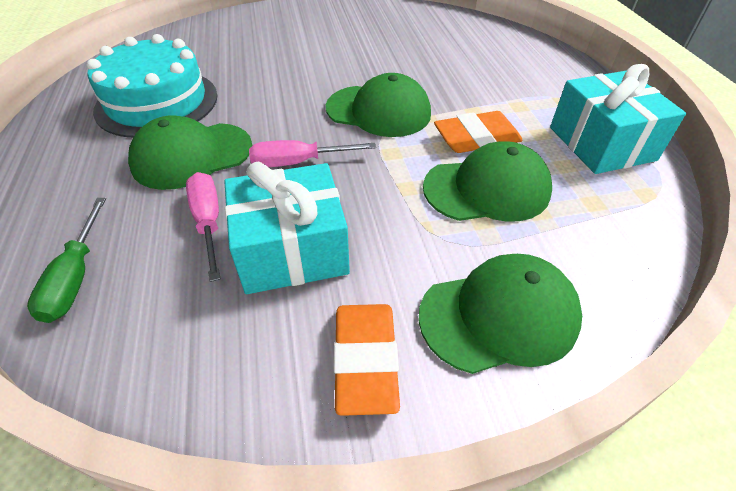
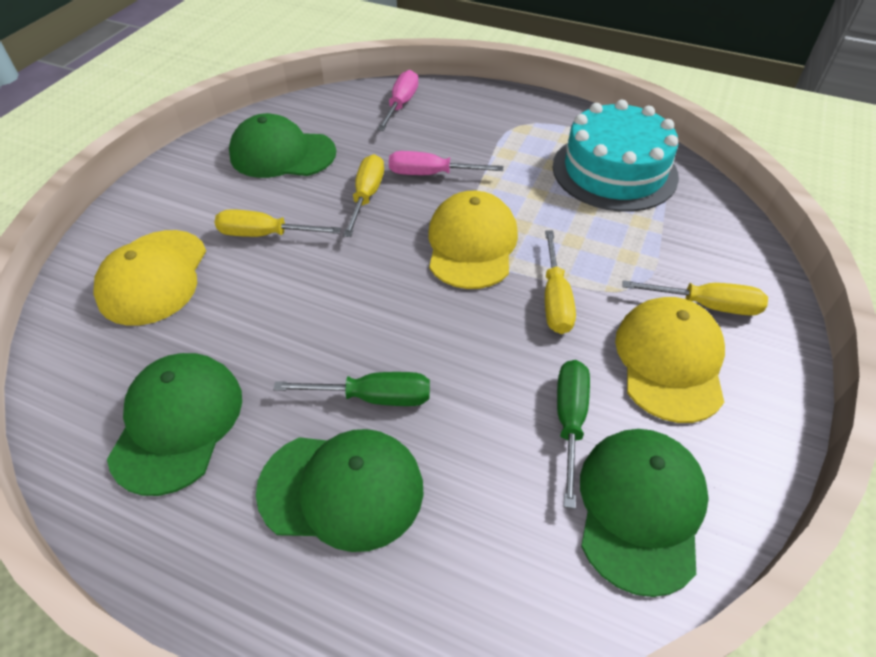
green screwdriver: 1 -> 2
orange eraser: 2 -> 0
turquoise gift: 2 -> 0
yellow cap: 0 -> 3
yellow screwdriver: 0 -> 4

